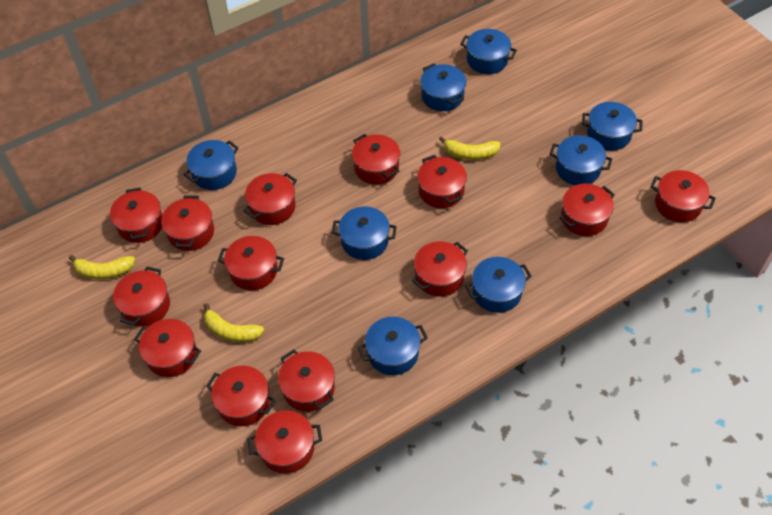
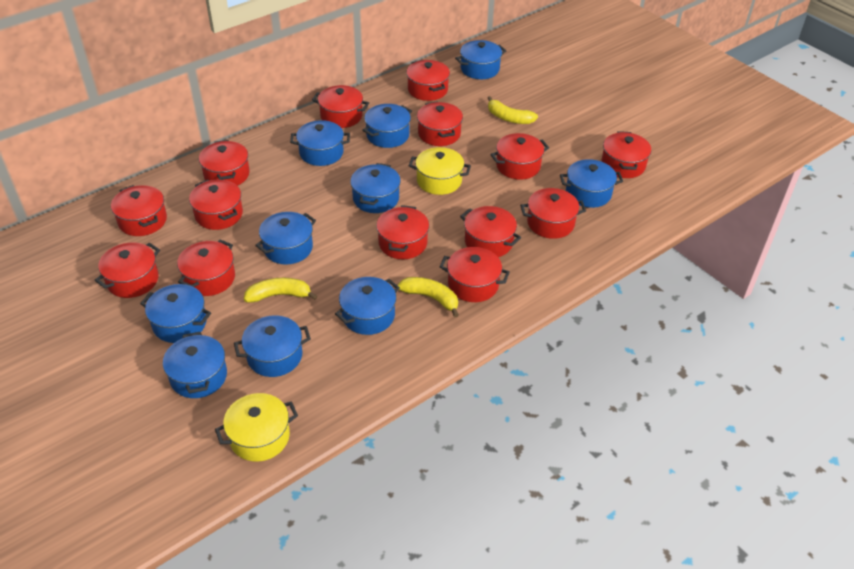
blue pot: 8 -> 10
yellow pot: 0 -> 2

